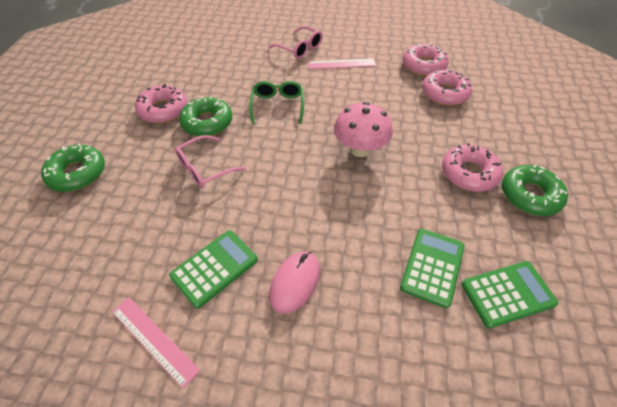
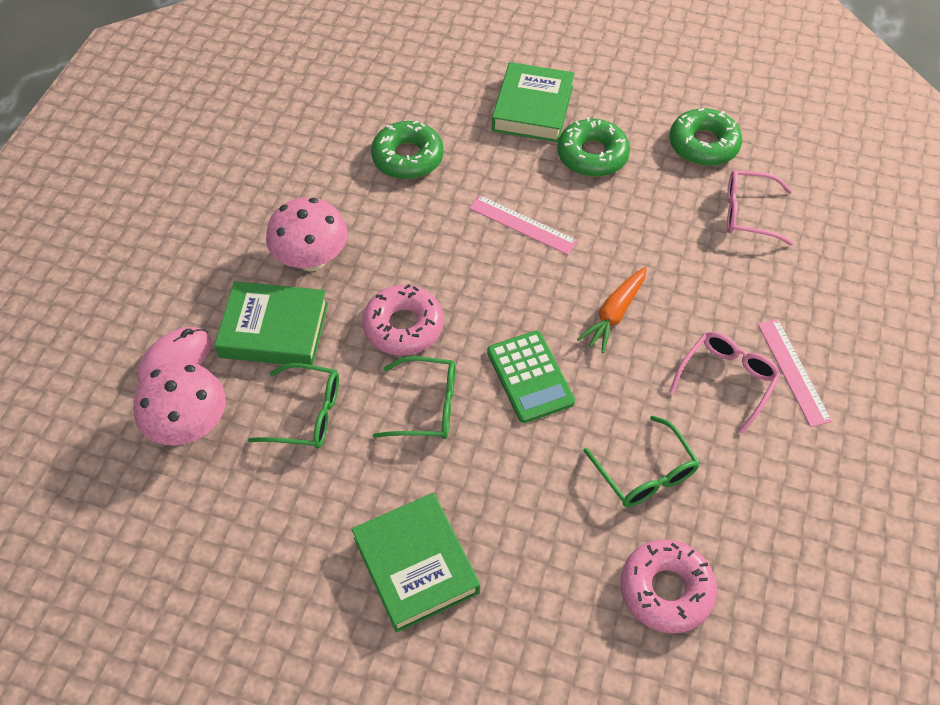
green book: 0 -> 3
green calculator: 3 -> 1
green glasses: 1 -> 3
orange carrot: 0 -> 1
pink donut: 4 -> 2
pink mushroom: 1 -> 2

